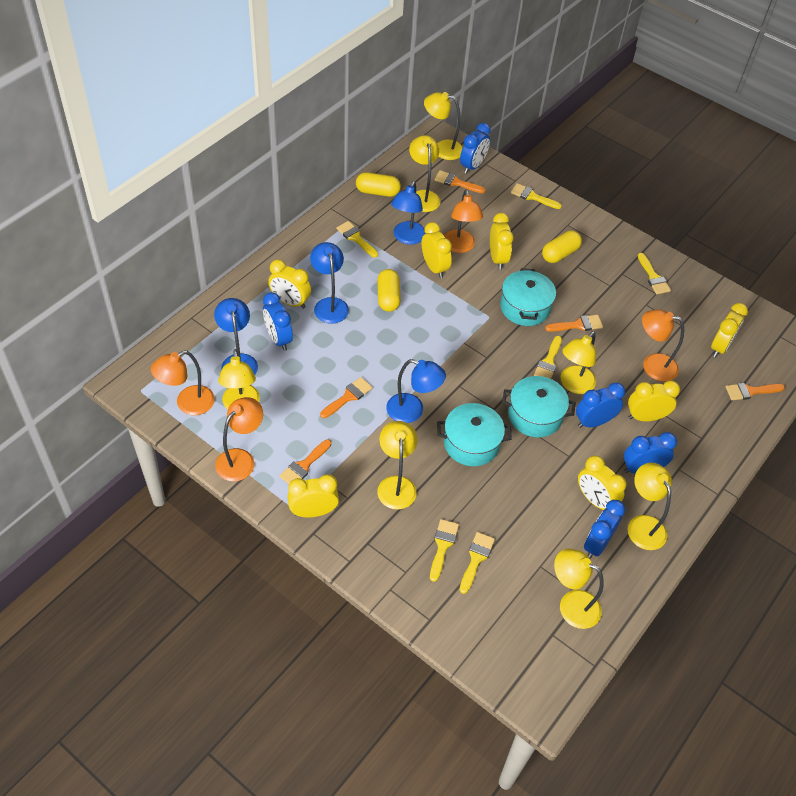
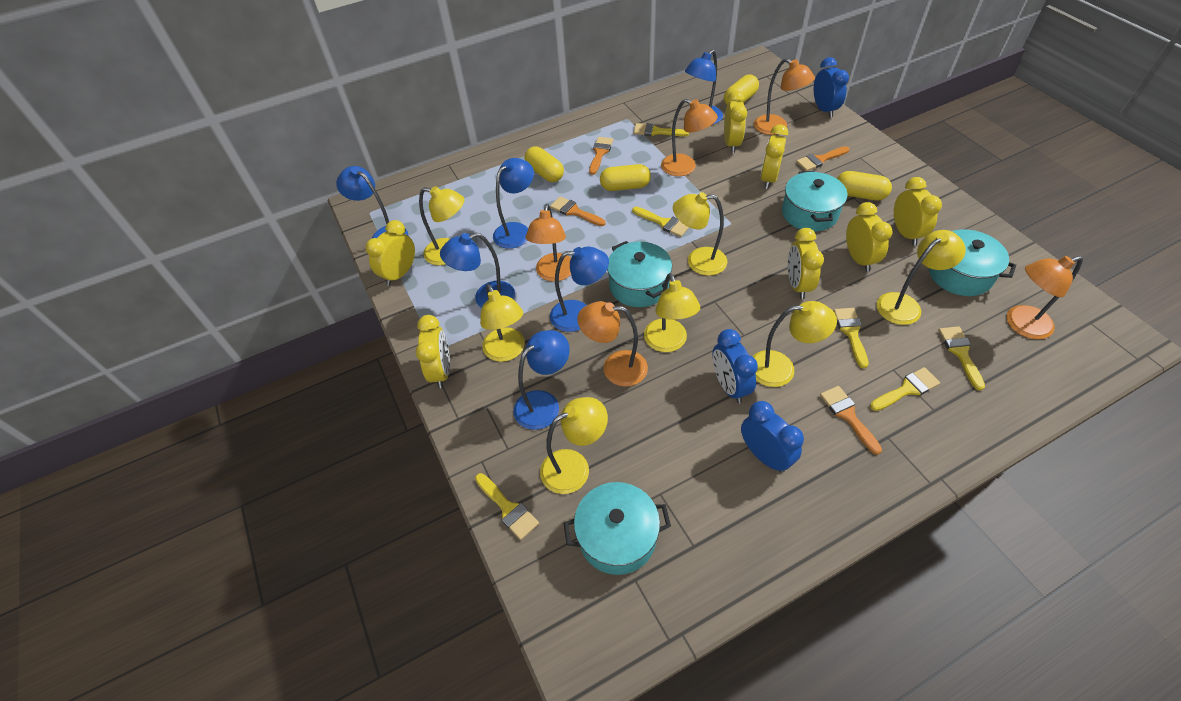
blue clock: 5 -> 3
blue lamp: 4 -> 6
orange brush: 5 -> 4
orange lamp: 4 -> 5
turquoise pot: 3 -> 4
yellow capsule: 3 -> 4

